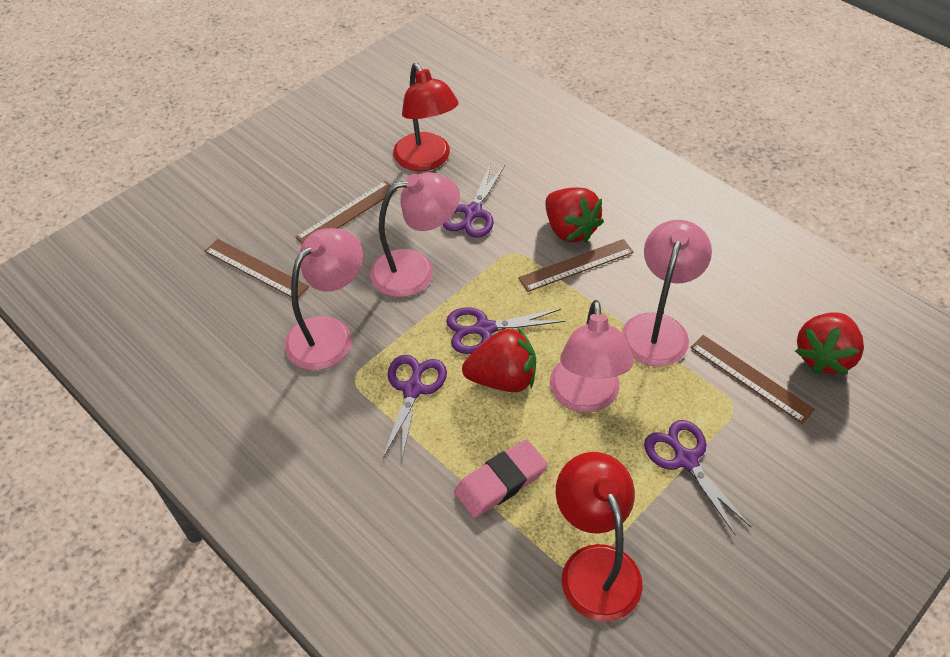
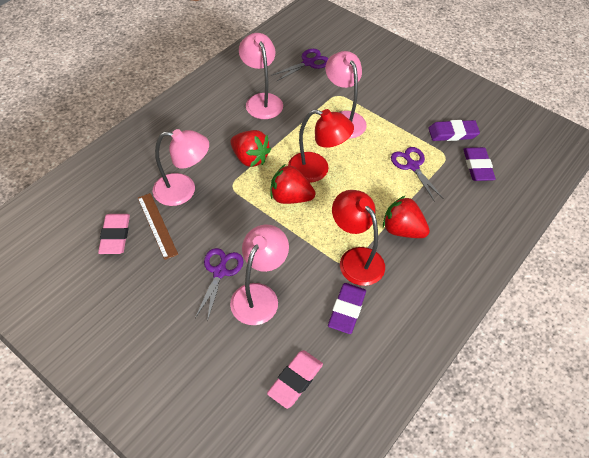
brown ruler: 4 -> 1
pink eraser: 1 -> 2
purple eraser: 0 -> 3
purple scissors: 4 -> 3

